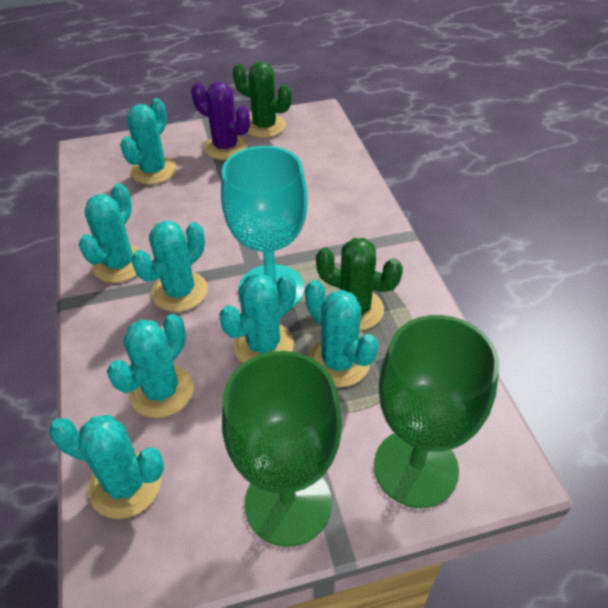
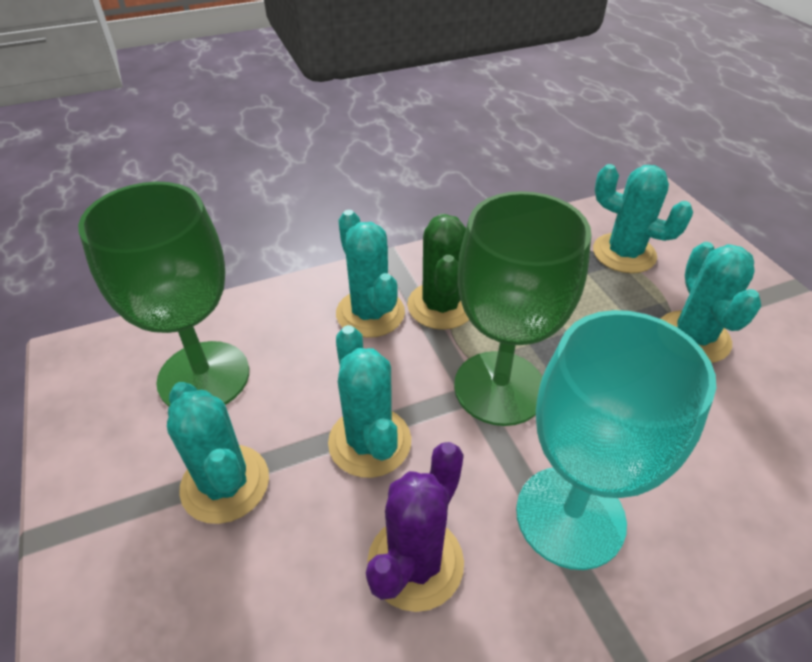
green cactus: 2 -> 1
turquoise cactus: 7 -> 5

